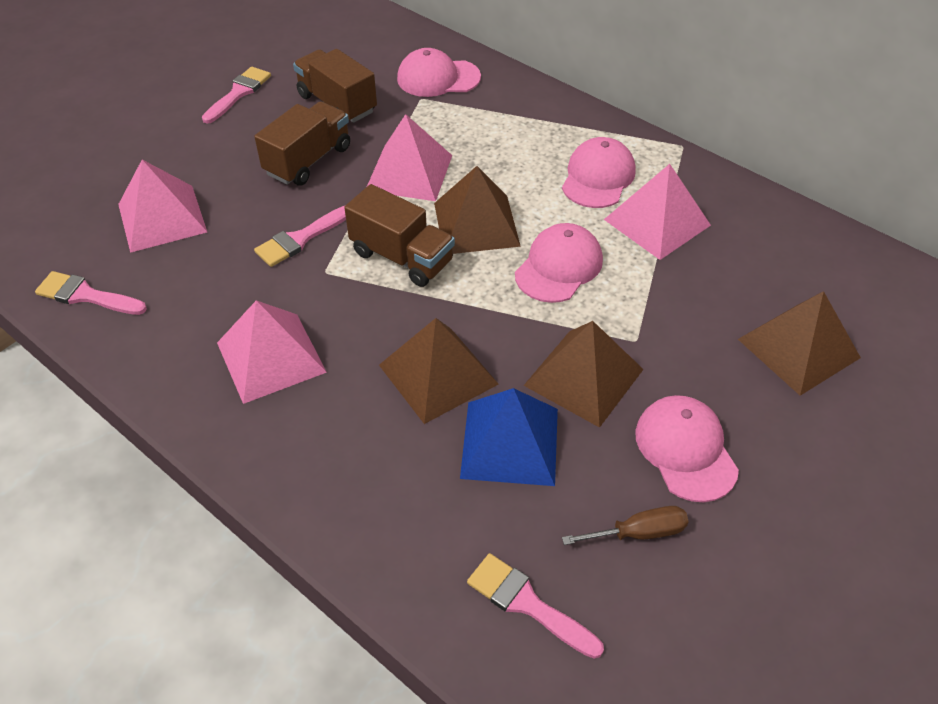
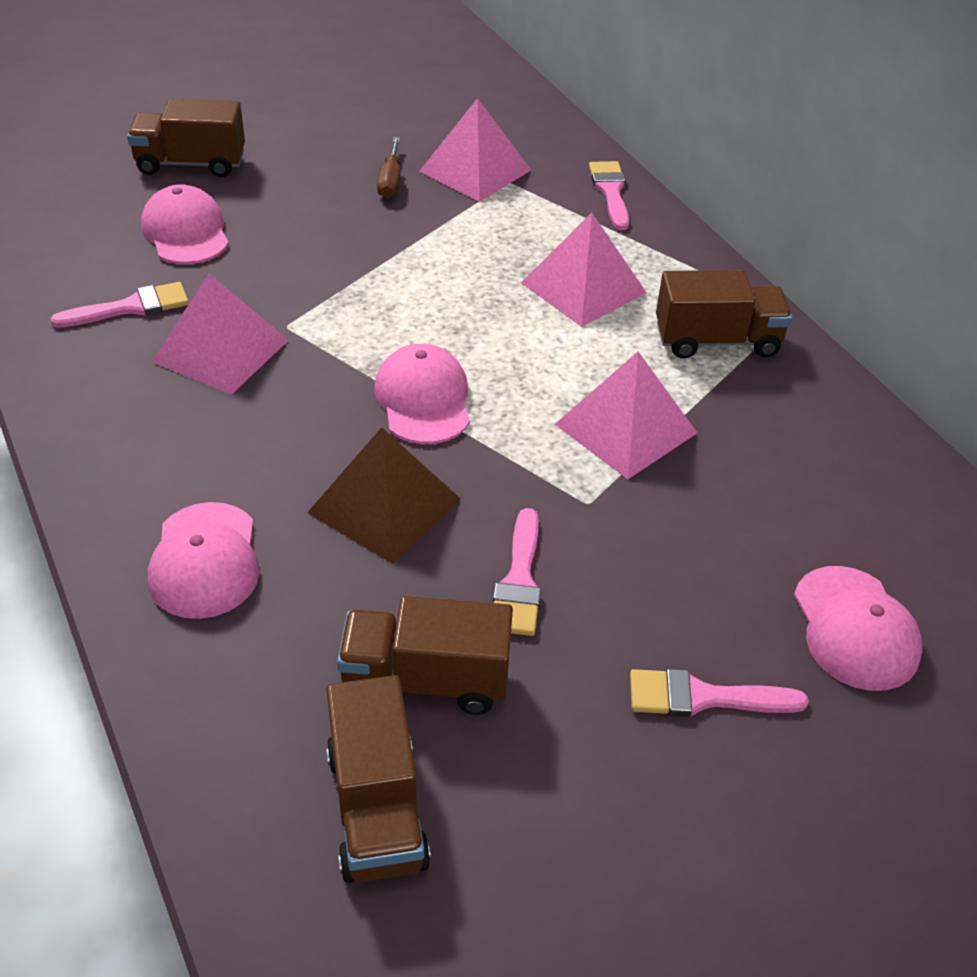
blue pyramid: 1 -> 0
brown pyramid: 4 -> 1
brown truck: 3 -> 4

